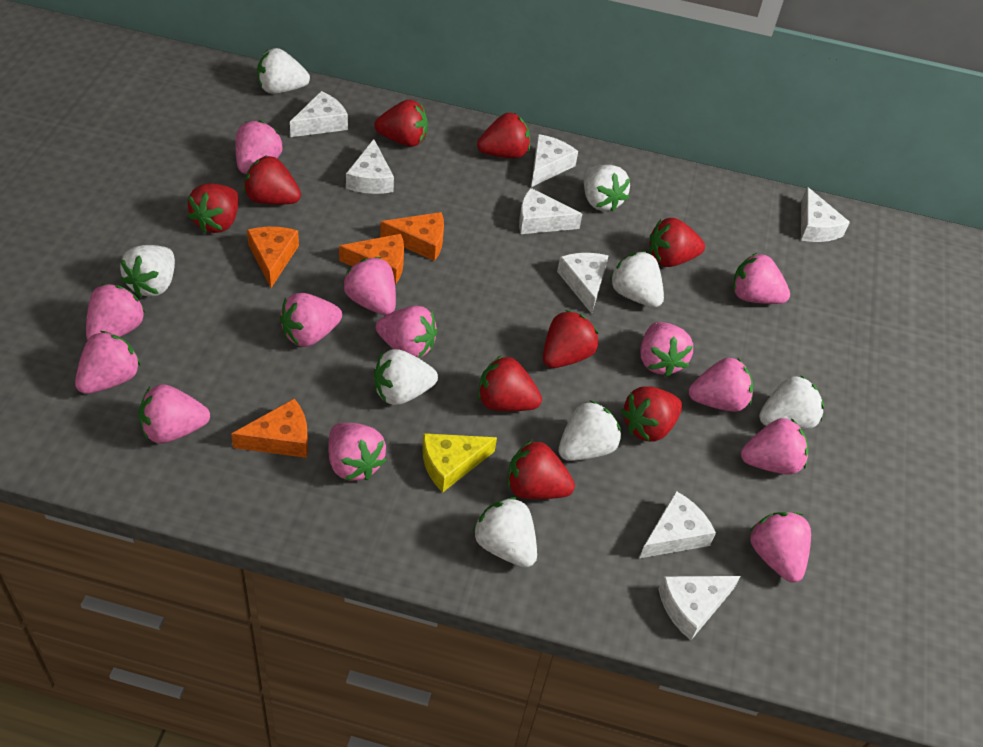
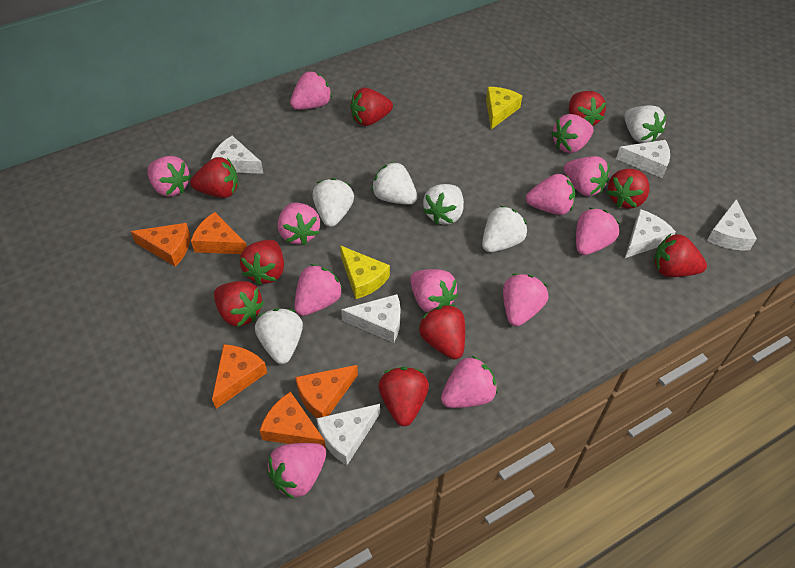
orange cheese: 4 -> 5
pink strawberry: 13 -> 12
white cheese: 8 -> 6
white strawberry: 8 -> 6
yellow cheese: 1 -> 2

